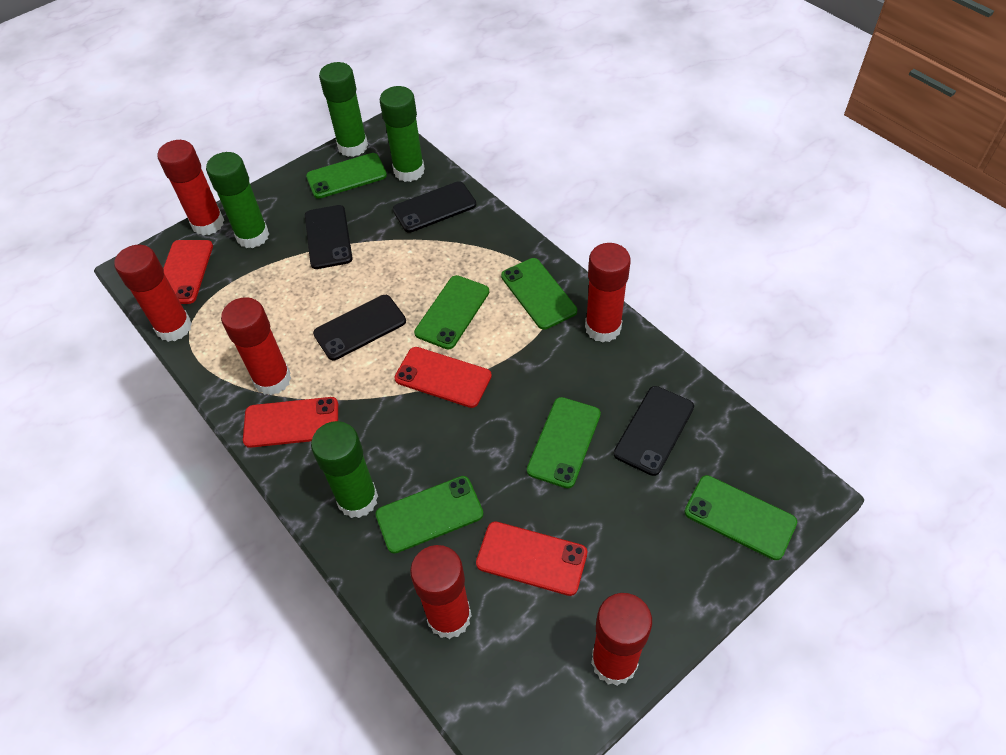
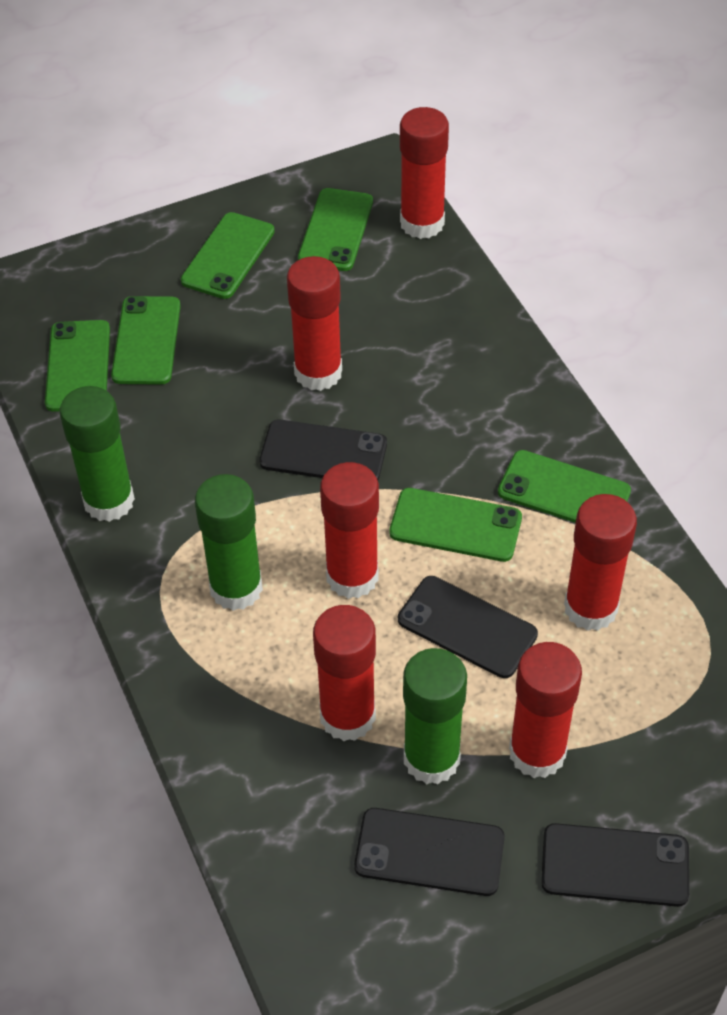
green glue stick: 4 -> 3
red phone: 4 -> 0

